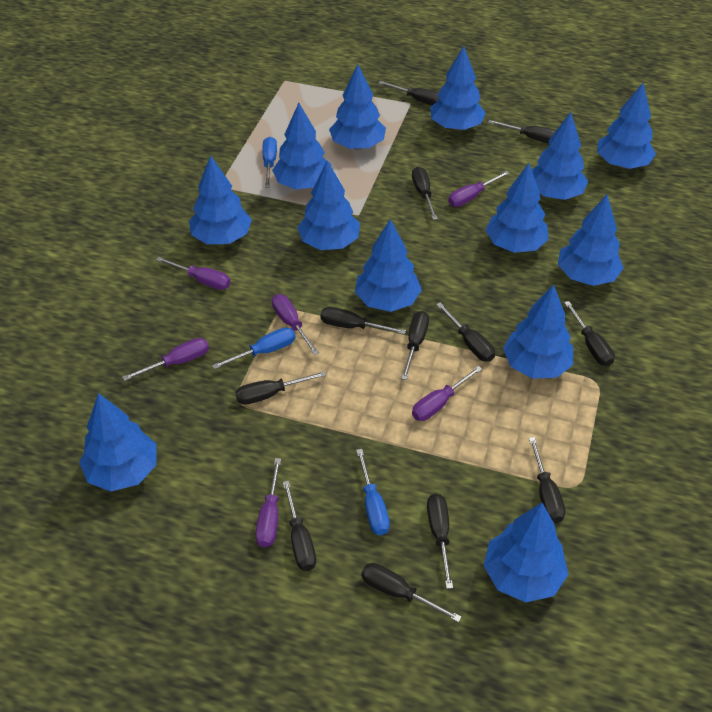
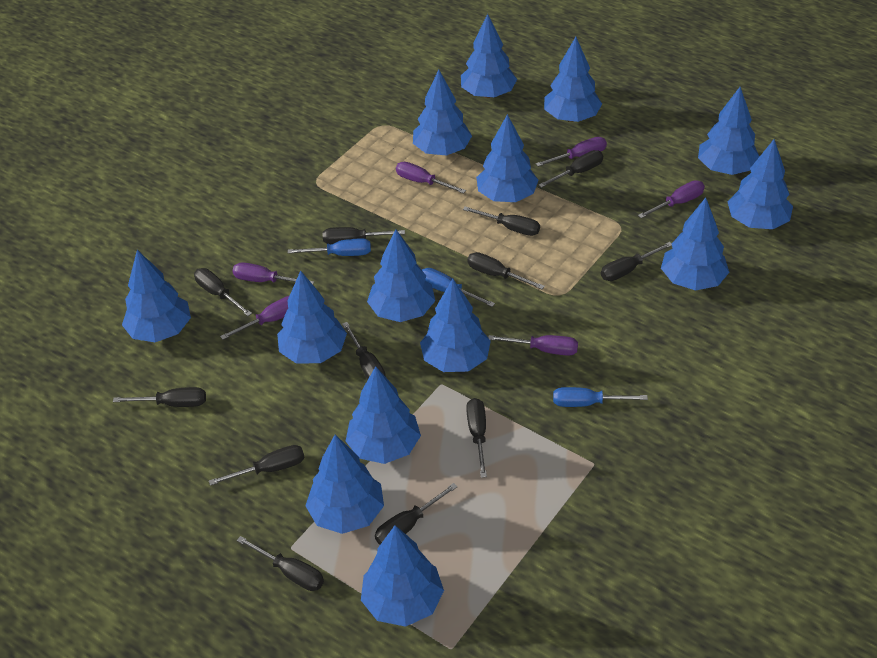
blue tree: 13 -> 14

